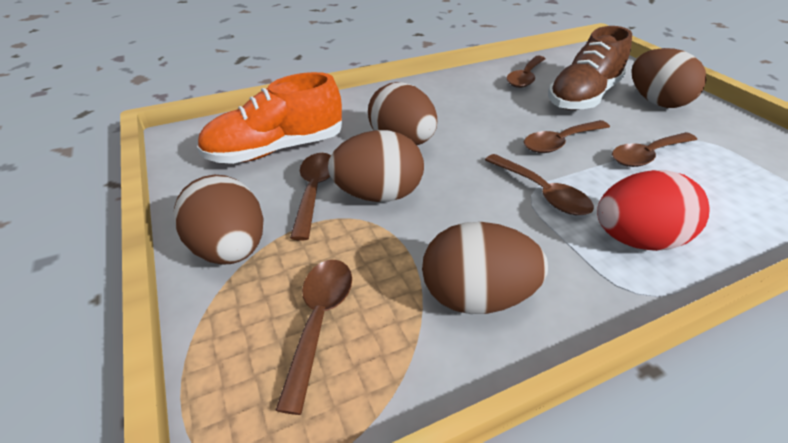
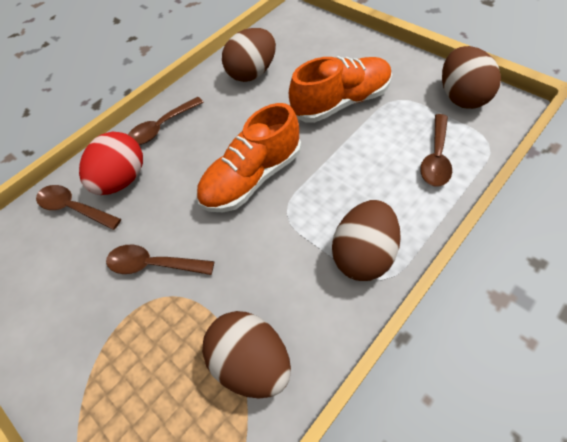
brown egg: 5 -> 4
brown shoe: 1 -> 0
brown spoon: 6 -> 4
orange shoe: 1 -> 2

